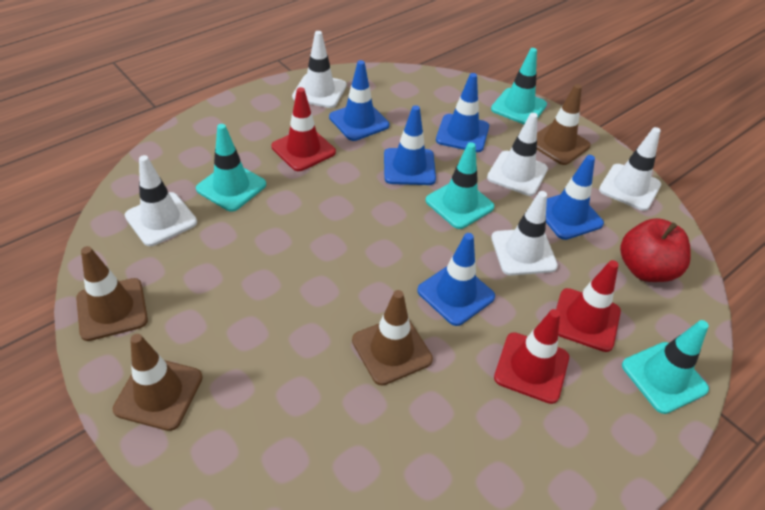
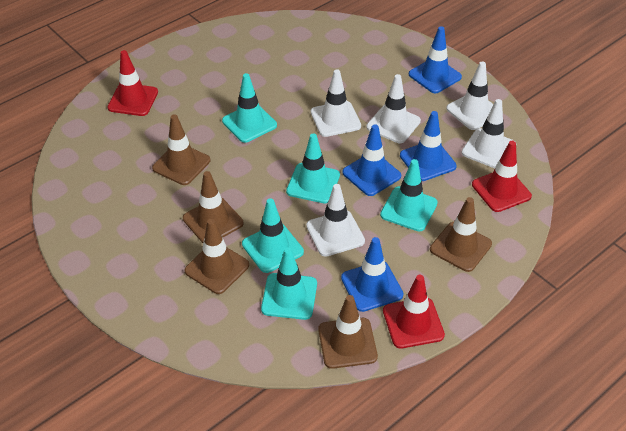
blue traffic cone: 5 -> 4
brown traffic cone: 4 -> 5
red apple: 1 -> 0
turquoise traffic cone: 4 -> 5

